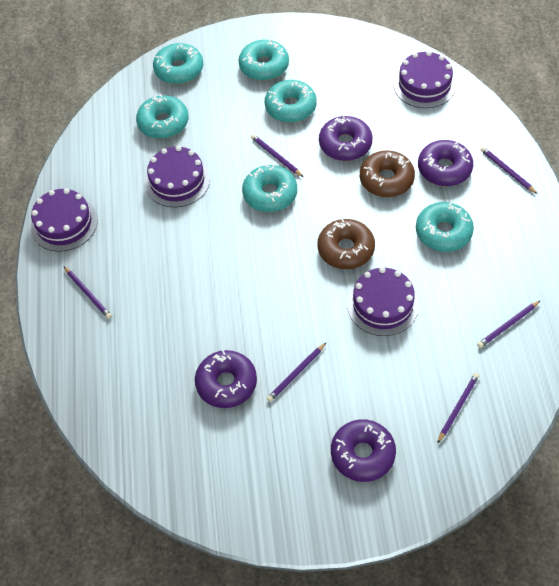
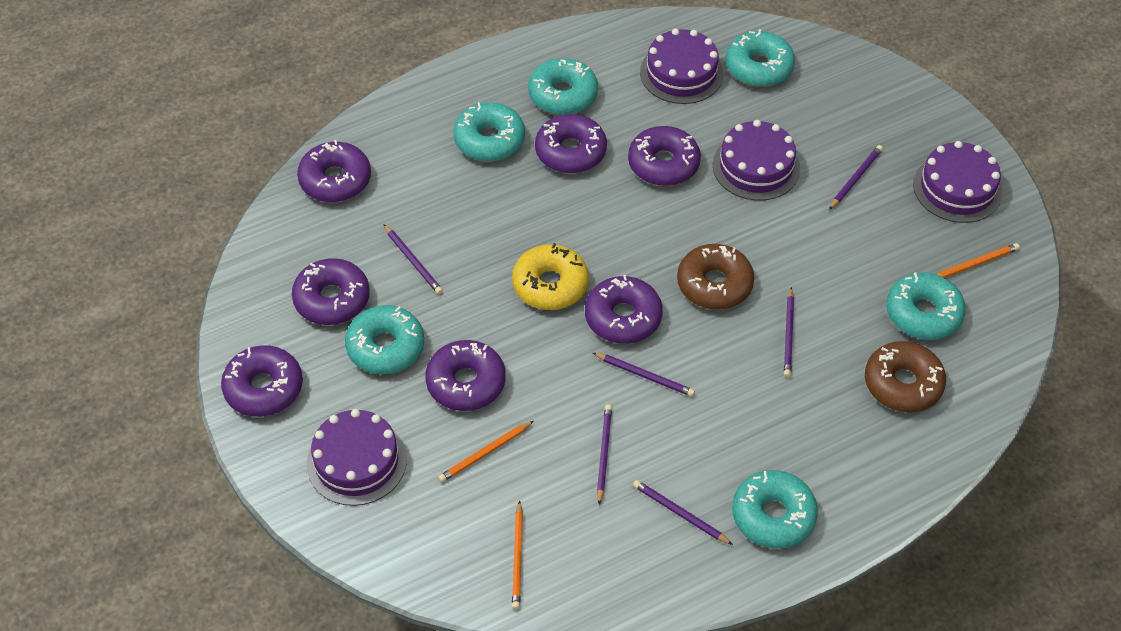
orange pencil: 0 -> 3
purple donut: 4 -> 7
yellow donut: 0 -> 1

